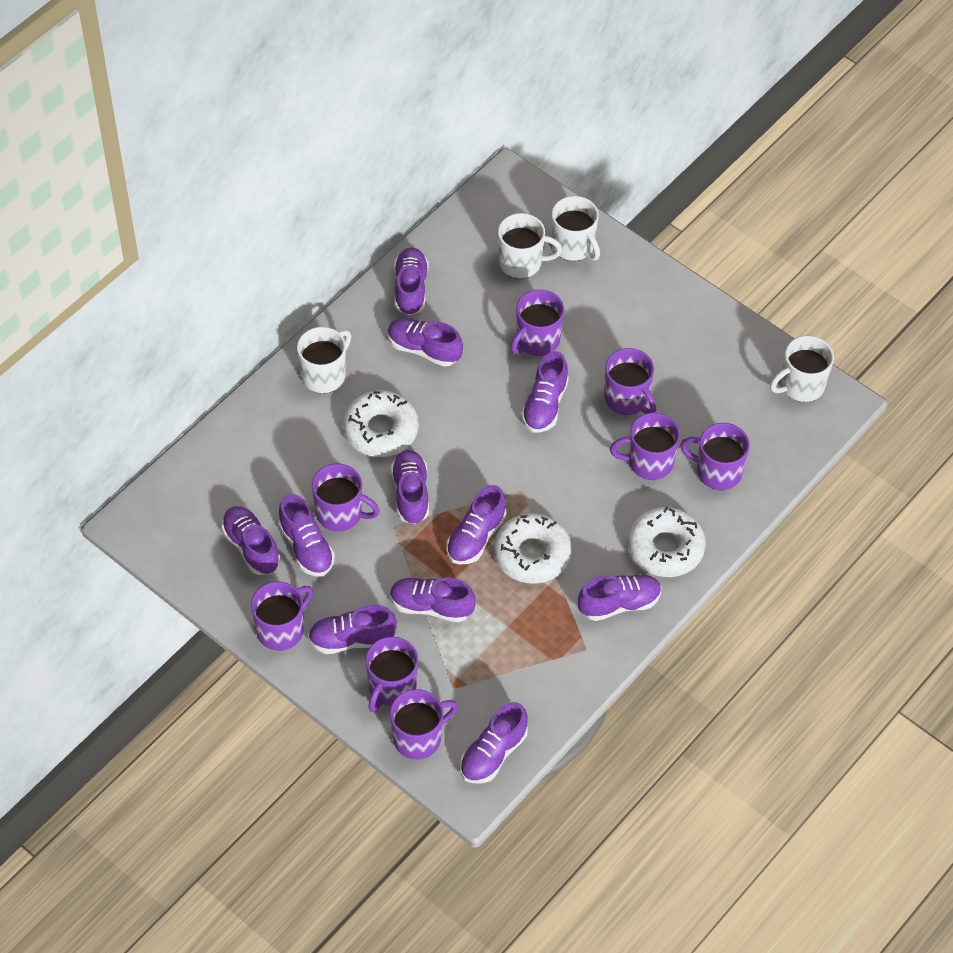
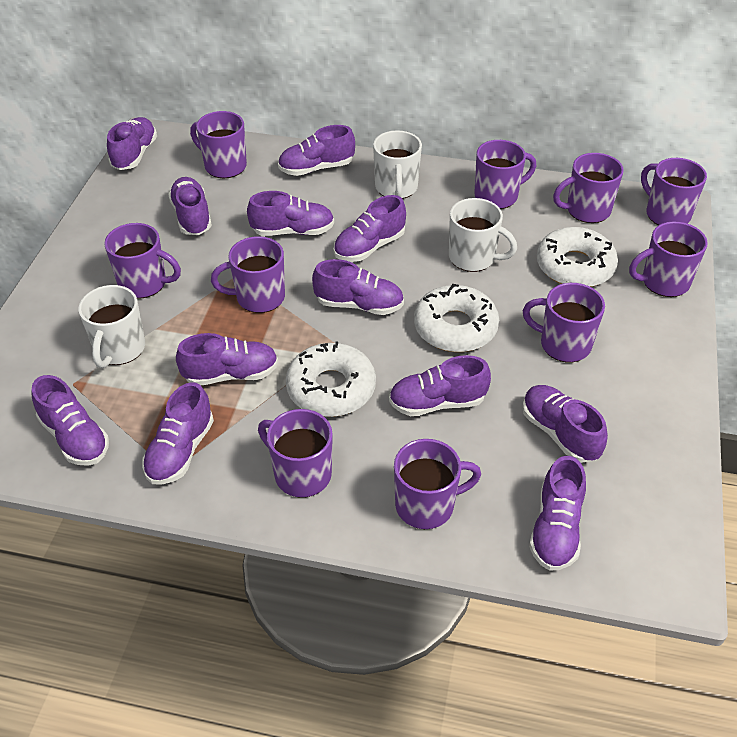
purple mug: 8 -> 10
purple shoe: 11 -> 12
white mug: 4 -> 3

